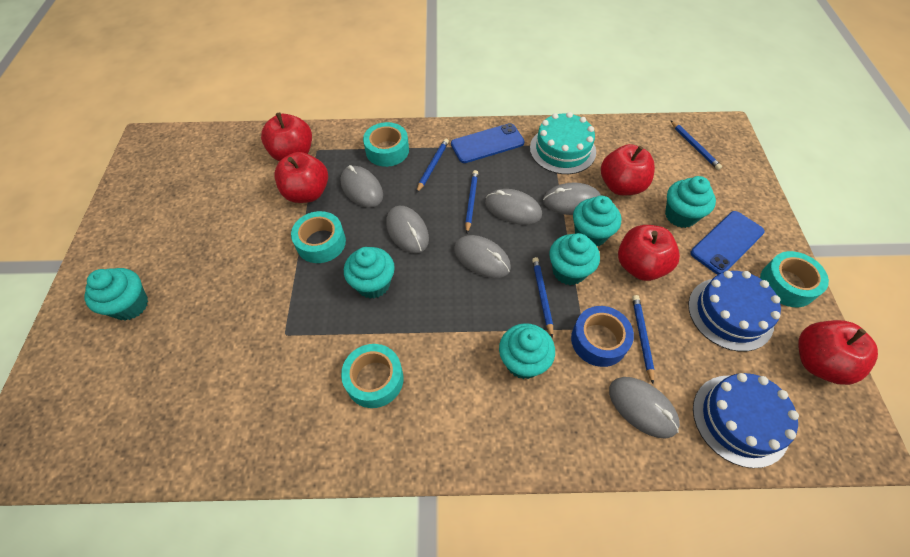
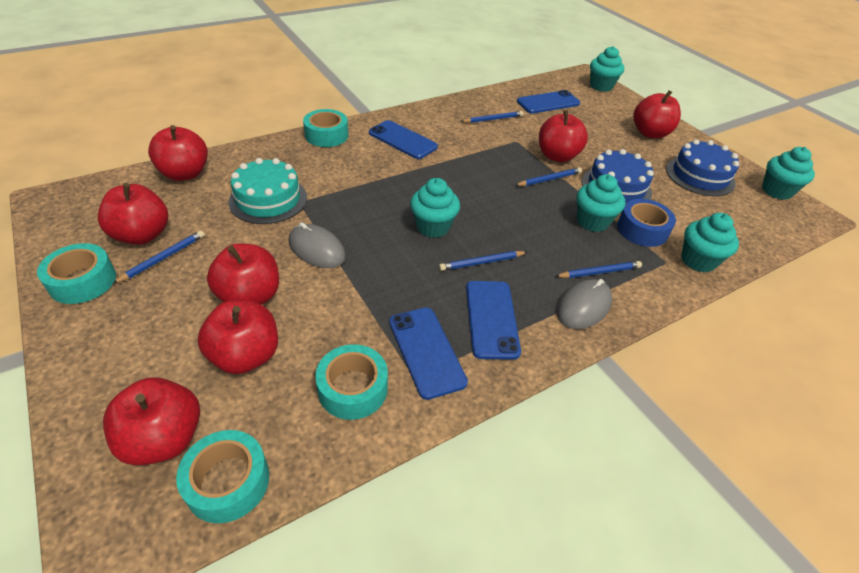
blue phone: 2 -> 4
grey mouse: 6 -> 2
red apple: 5 -> 7
turquoise cupcake: 6 -> 5

